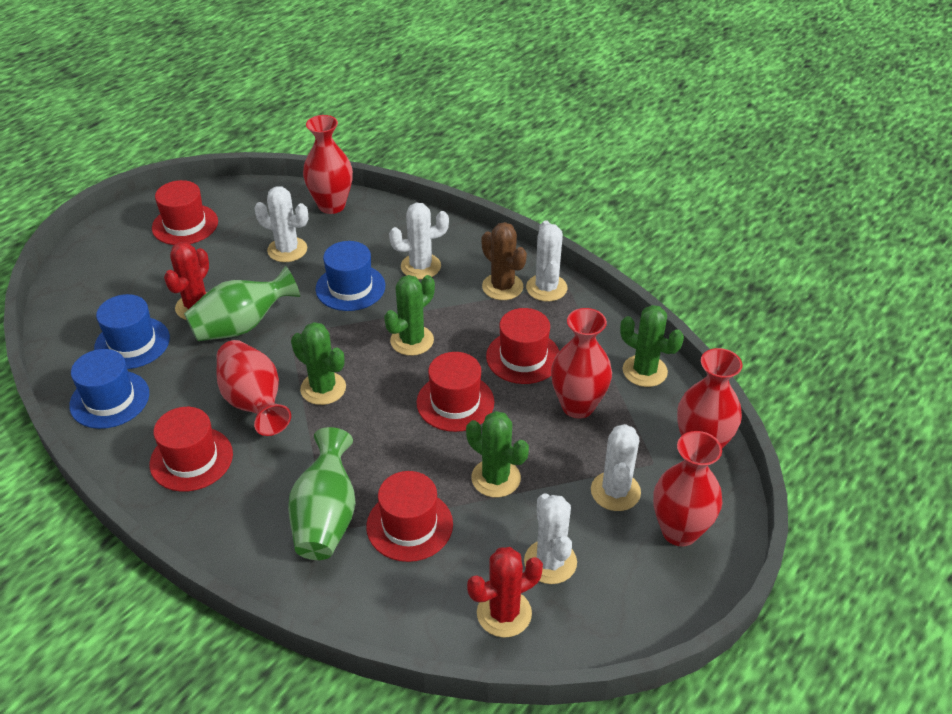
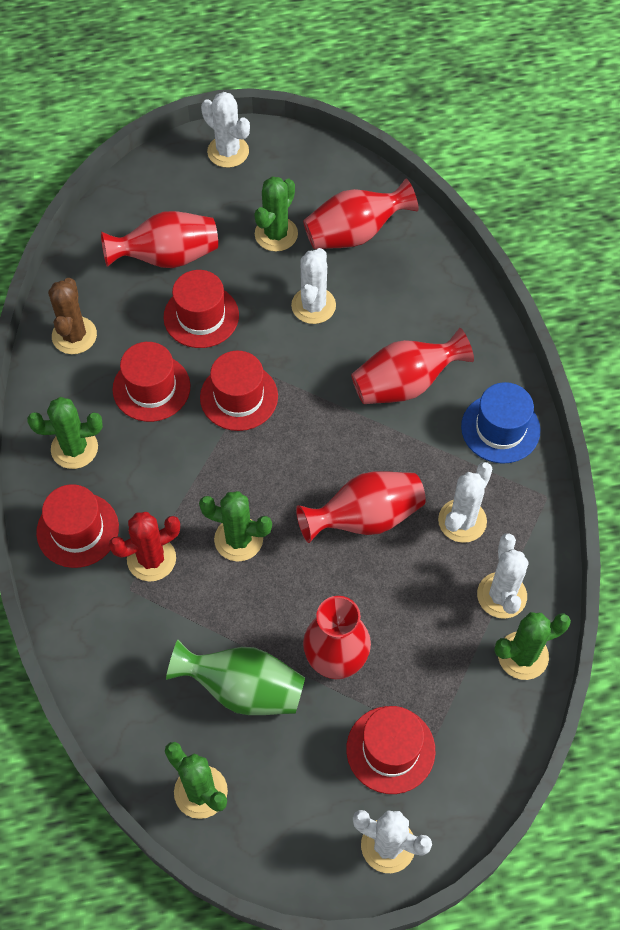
blue hat: 3 -> 1
green cactus: 4 -> 5
green vase: 2 -> 1
red cactus: 2 -> 1

